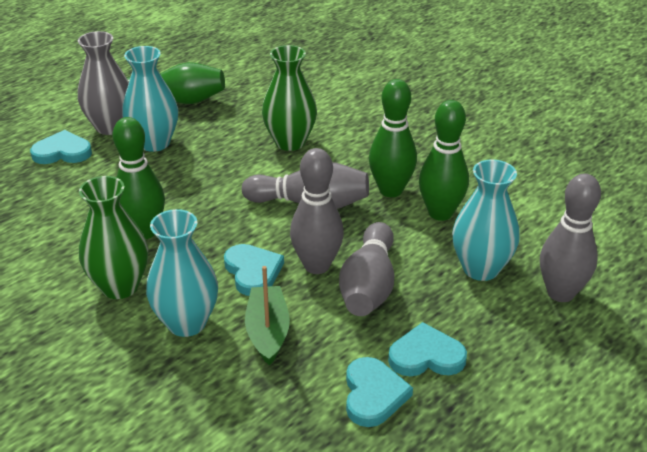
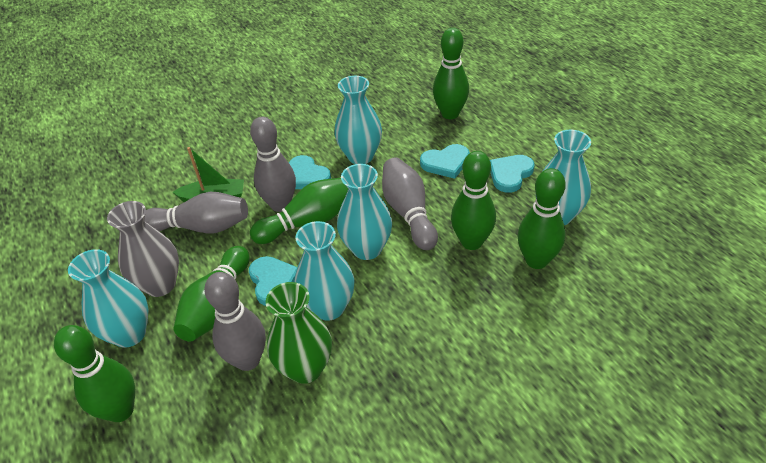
green bowling pin: 4 -> 6
green vase: 2 -> 1
turquoise vase: 3 -> 5

